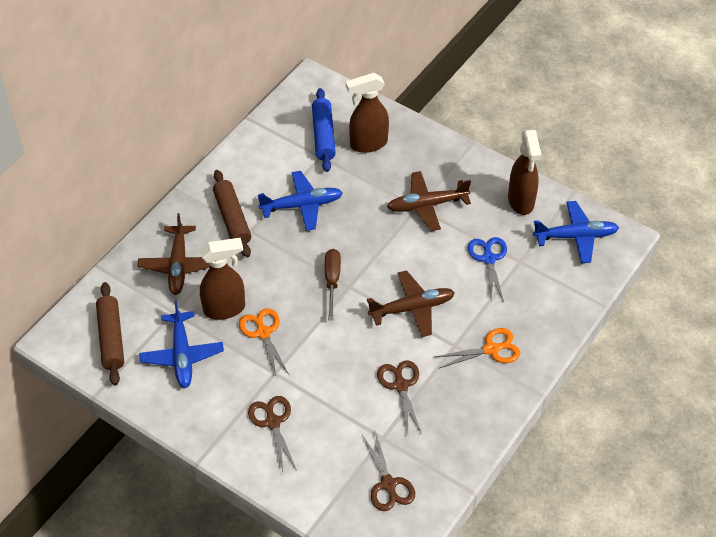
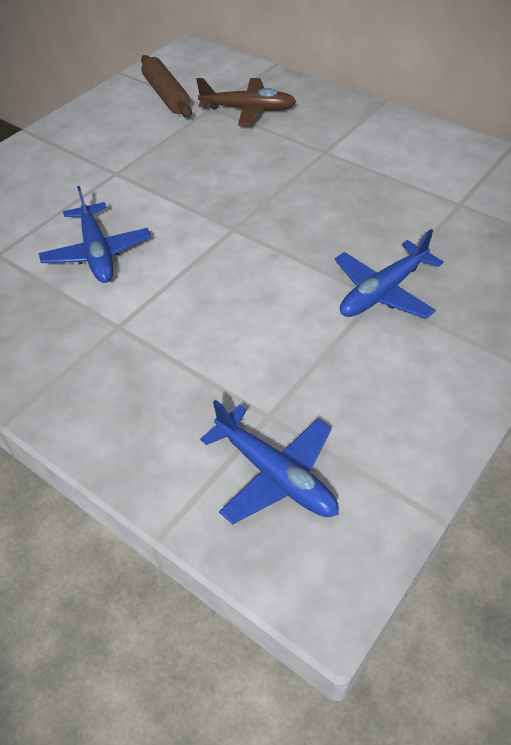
blue rolling pin: 1 -> 0
blue scissors: 1 -> 0
brown plane: 3 -> 1
brown rolling pin: 2 -> 1
brown scissors: 3 -> 0
brown screwdriver: 1 -> 0
brown spray bottle: 3 -> 0
orange scissors: 2 -> 0

